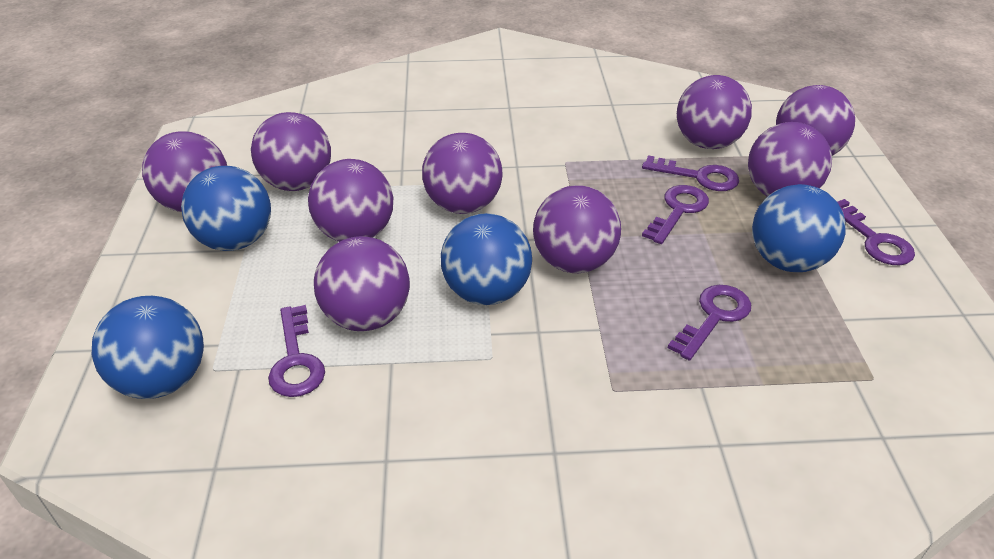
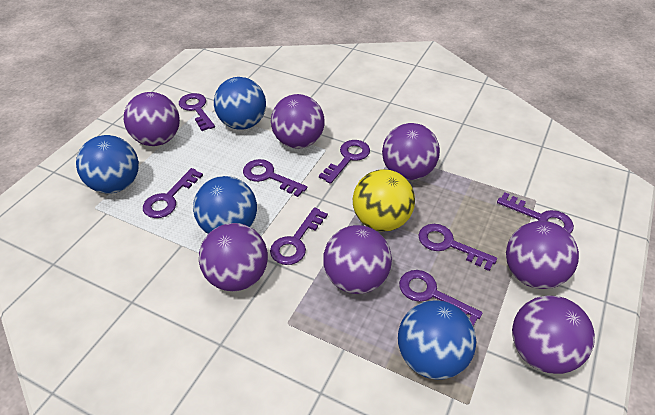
purple ball: 9 -> 7
purple key: 5 -> 8
yellow ball: 0 -> 1

